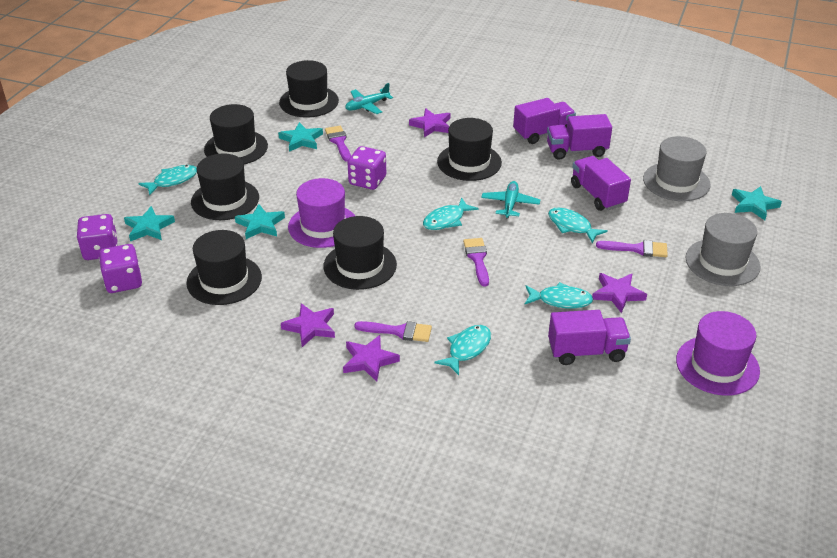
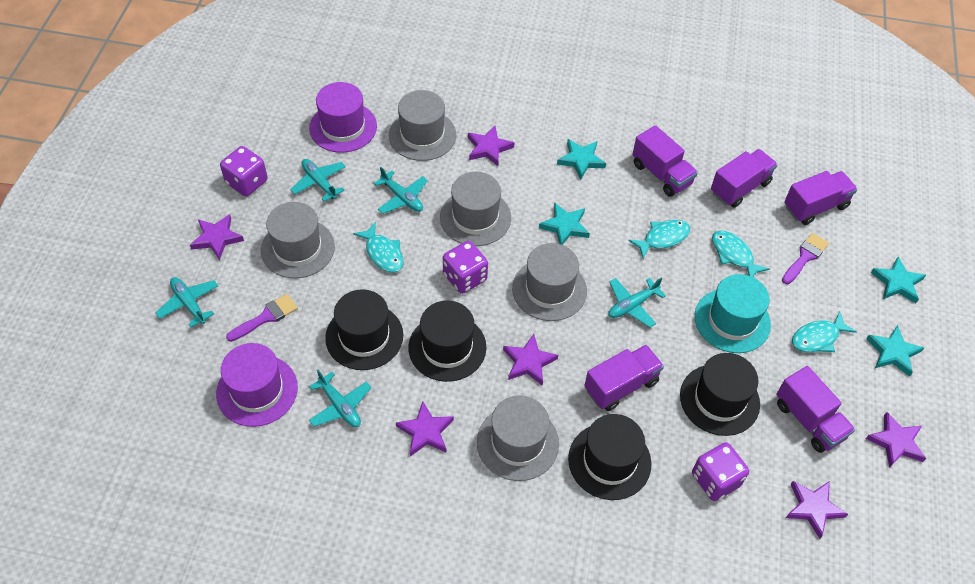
black hat: 6 -> 4
grey hat: 2 -> 5
purple brush: 4 -> 2
purple star: 4 -> 6
purple truck: 4 -> 5
turquoise fish: 5 -> 4
turquoise hat: 0 -> 1
turquoise plane: 2 -> 5

